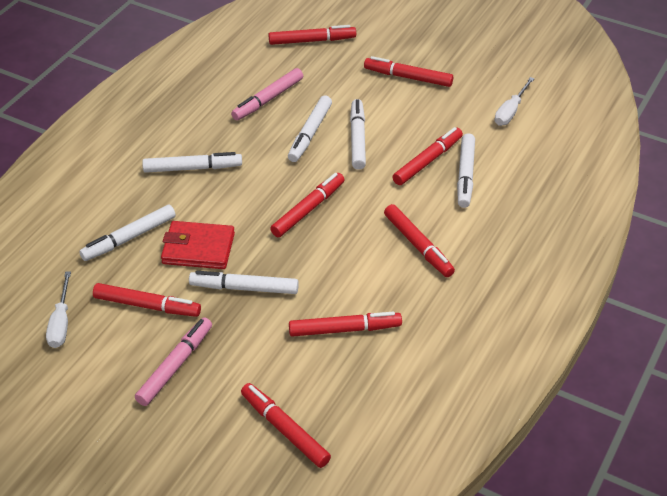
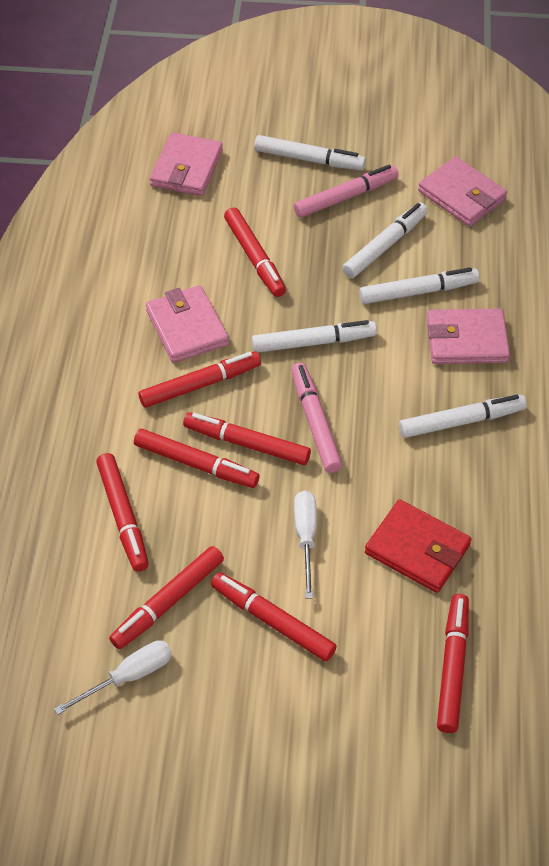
pink wallet: 0 -> 4
white marker: 6 -> 5

